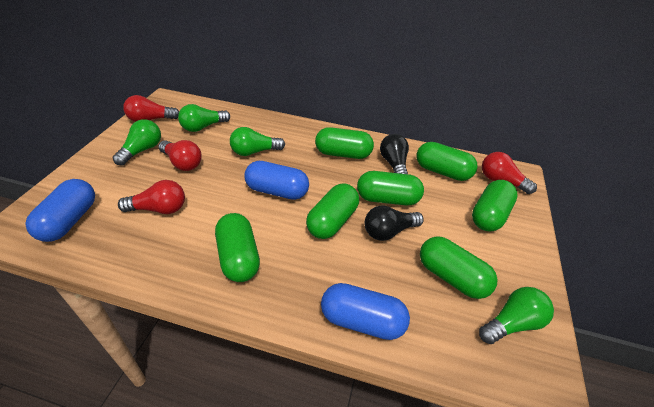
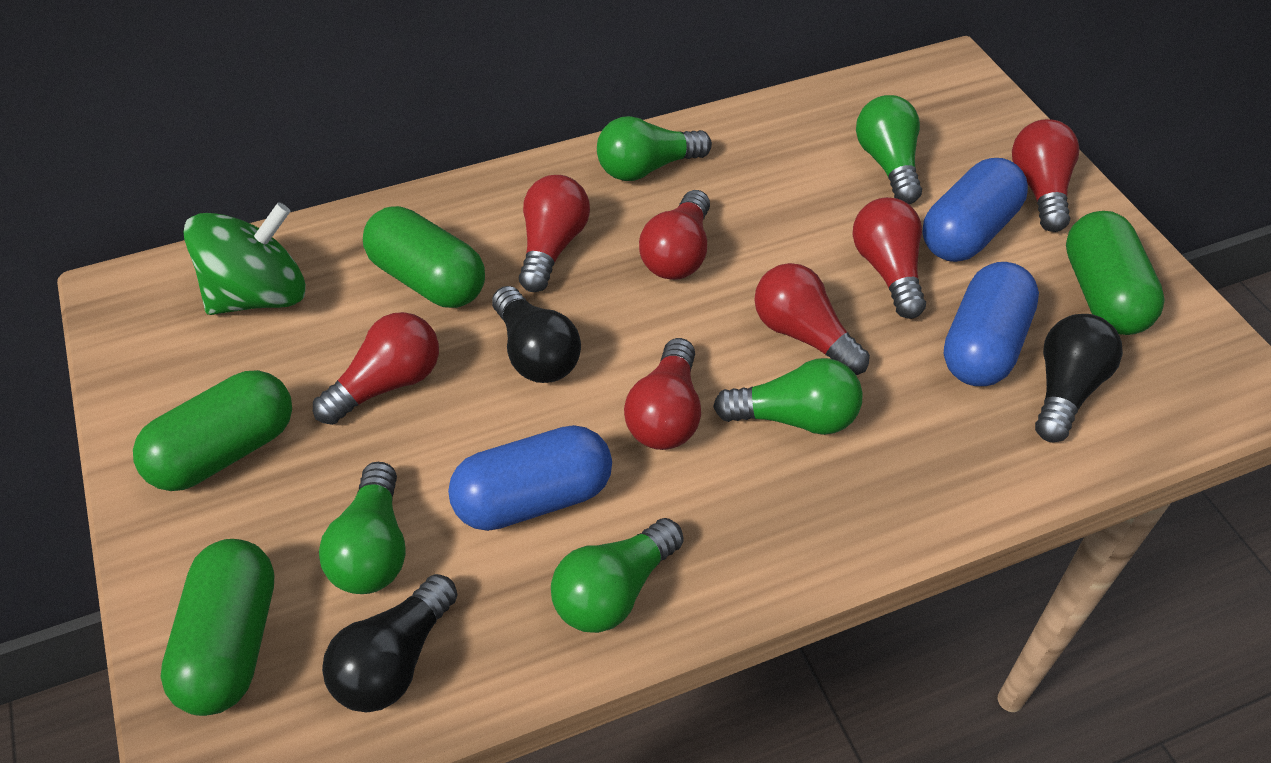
black light bulb: 2 -> 3
green capsule: 7 -> 4
green light bulb: 4 -> 5
green spinning top: 0 -> 1
red light bulb: 4 -> 7

